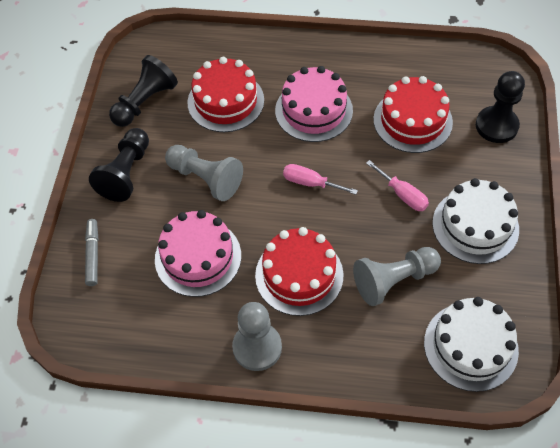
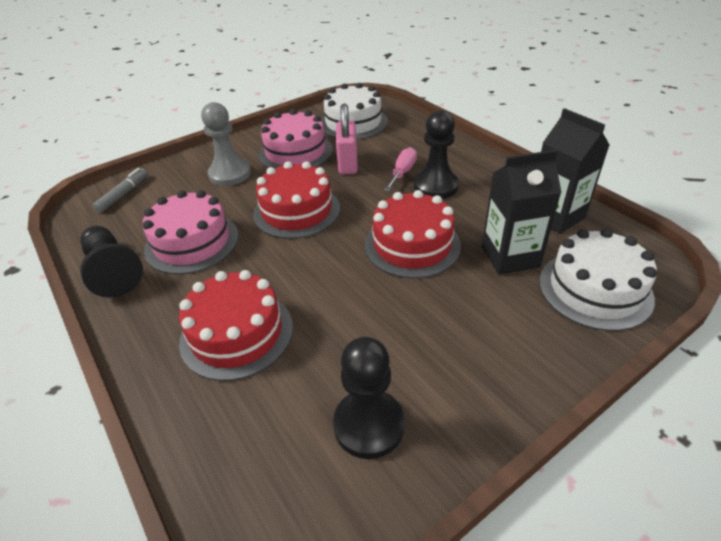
black carton: 0 -> 2
grey pawn: 3 -> 1
pink padlock: 0 -> 1
pink screwdriver: 2 -> 1

